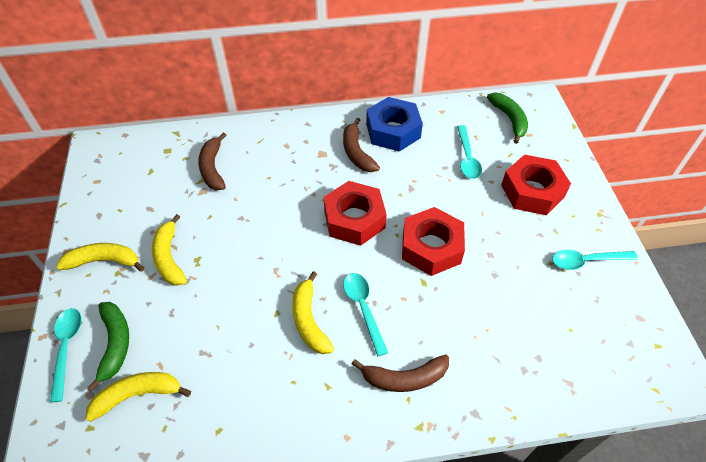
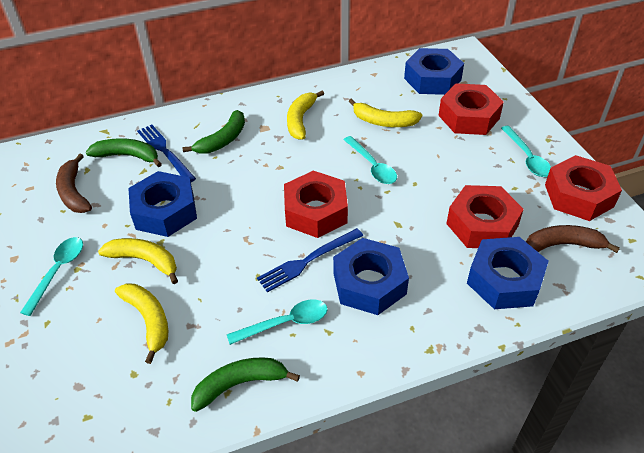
blue fork: 0 -> 2
blue nut: 1 -> 4
brown banana: 3 -> 2
green banana: 2 -> 3
red nut: 3 -> 4

